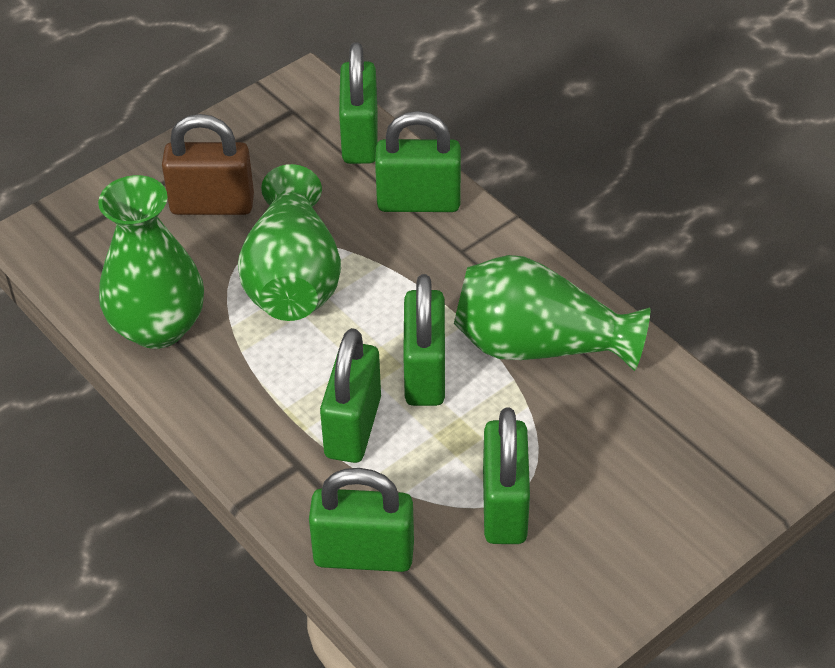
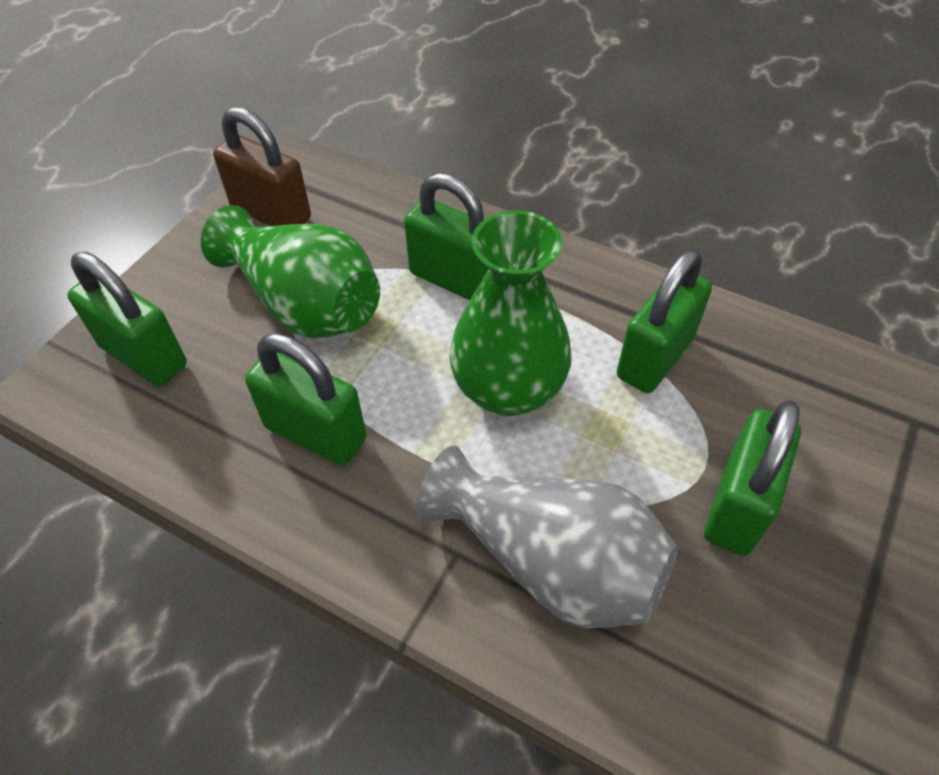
green padlock: 6 -> 5
green vase: 3 -> 2
grey vase: 0 -> 1

